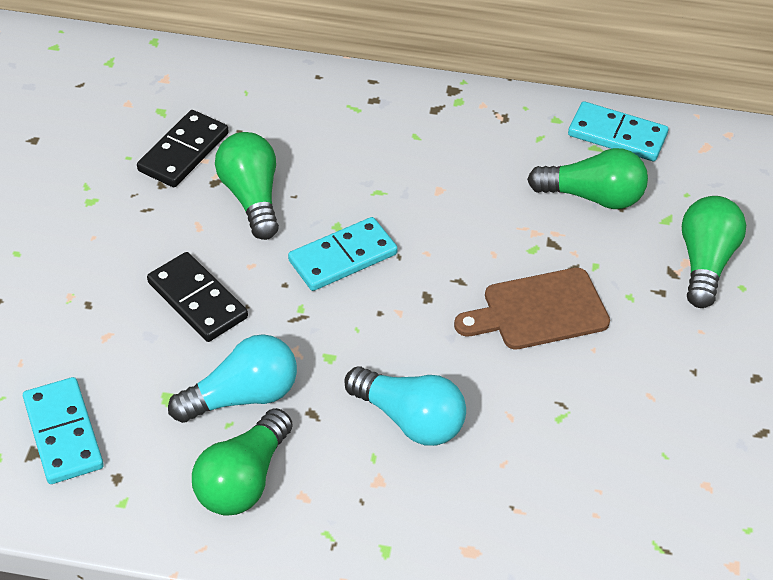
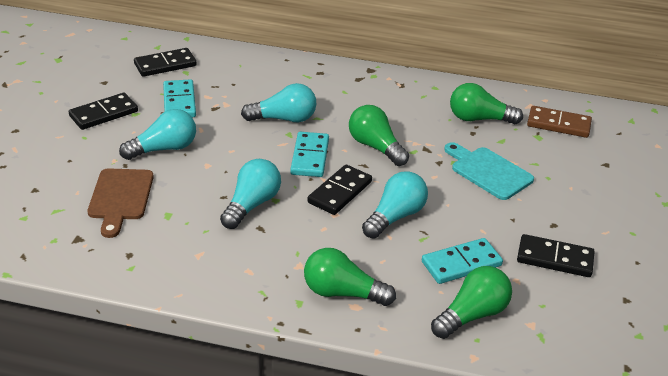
black domino: 2 -> 4
brown domino: 0 -> 1
turquoise cutting board: 0 -> 1
turquoise light bulb: 2 -> 4

